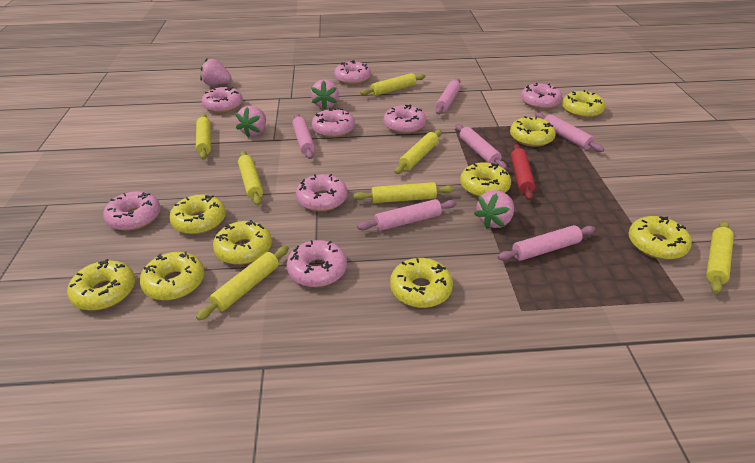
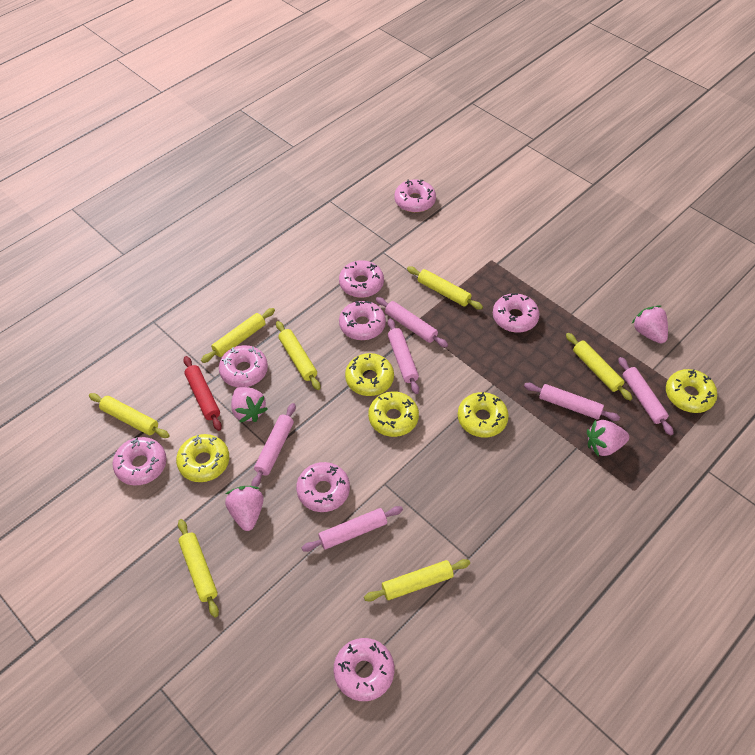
yellow donut: 9 -> 5

